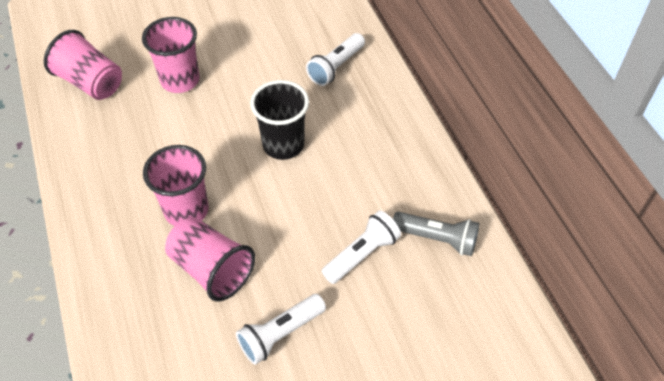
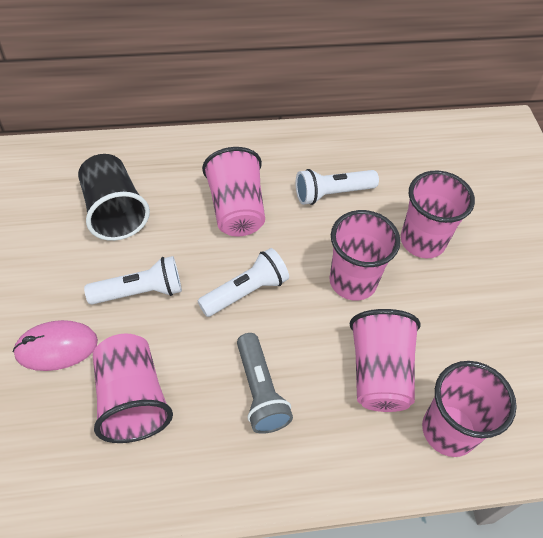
pink cup: 4 -> 6
pink mouse: 0 -> 1

